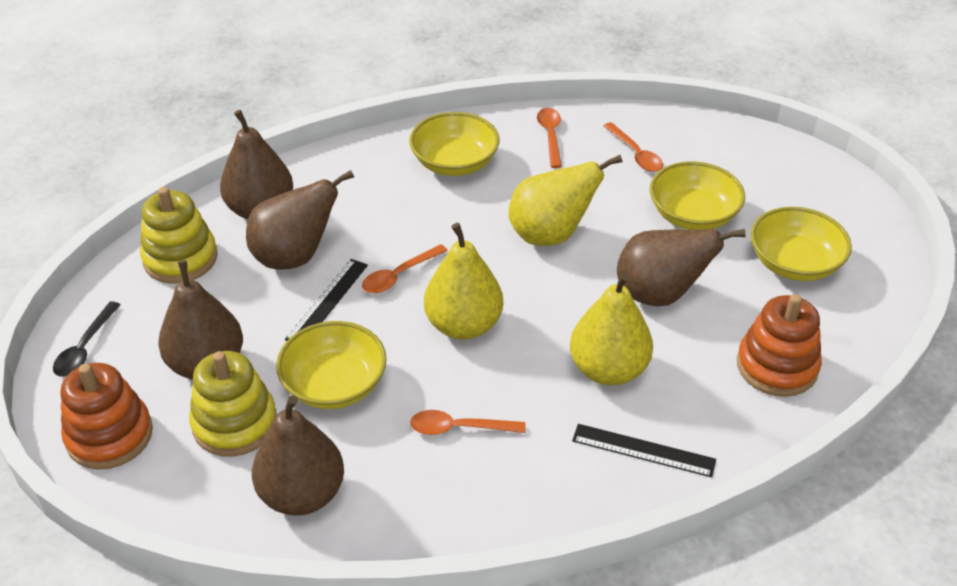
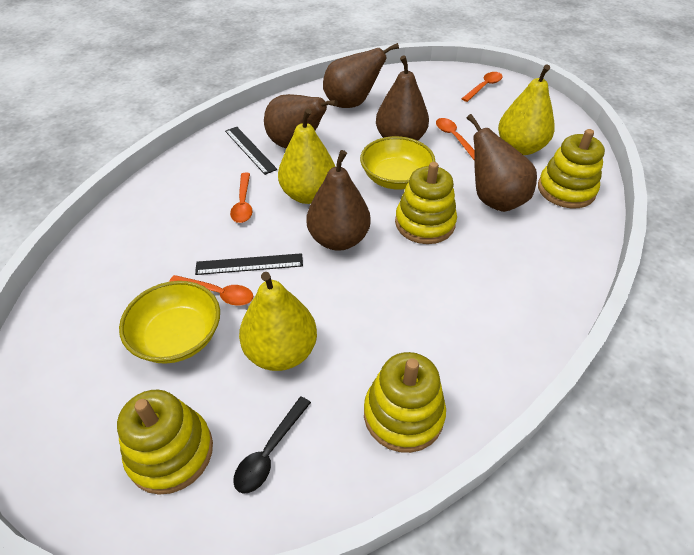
orange stacking toy: 2 -> 0
yellow bowl: 4 -> 2
yellow stacking toy: 2 -> 4

